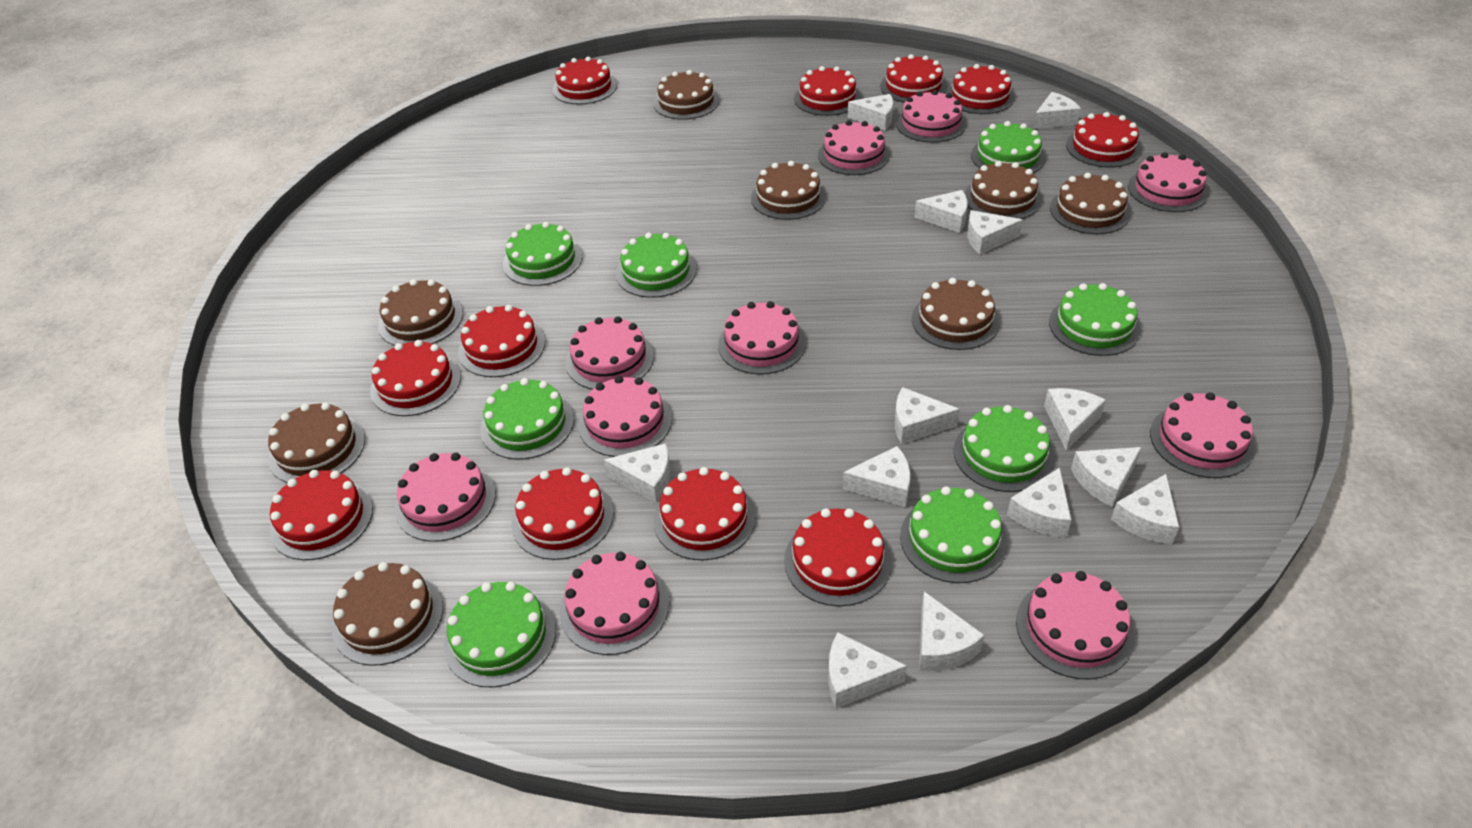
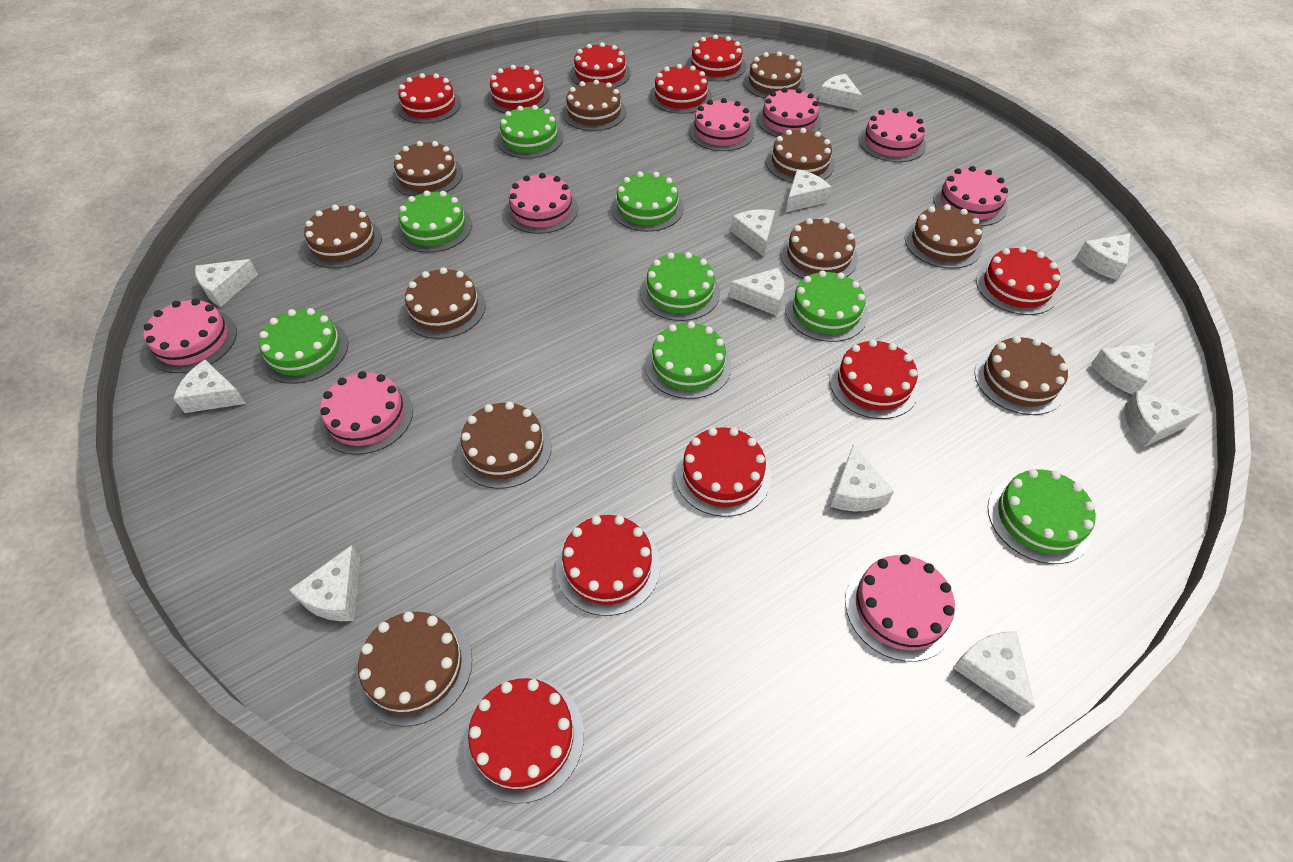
brown cake: 8 -> 11
pink cake: 10 -> 8
red cake: 11 -> 10
white cheese: 13 -> 12

